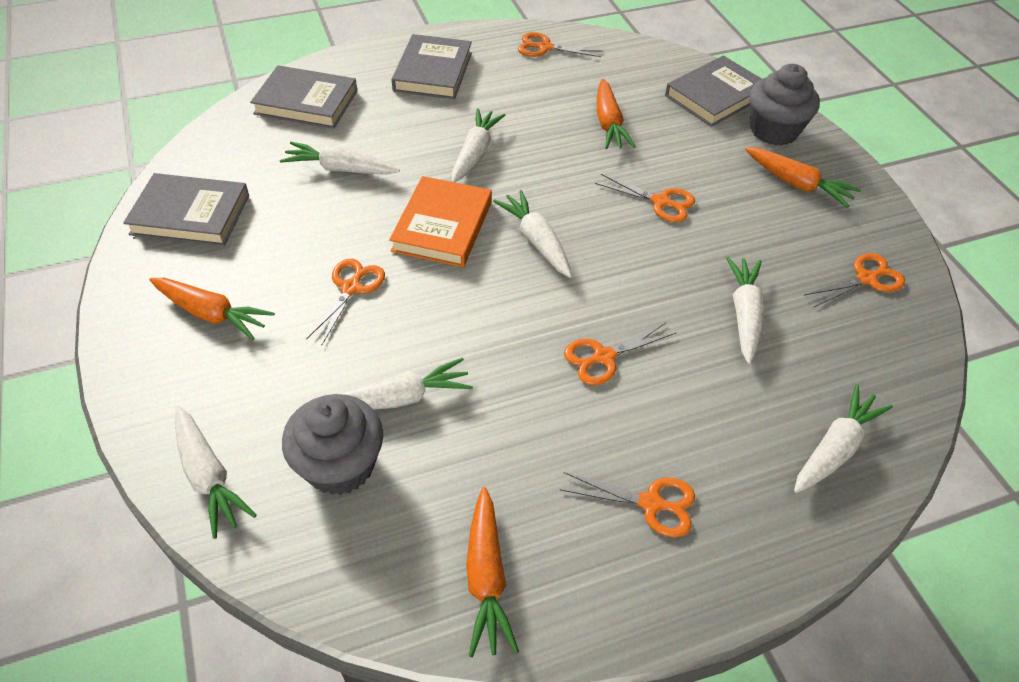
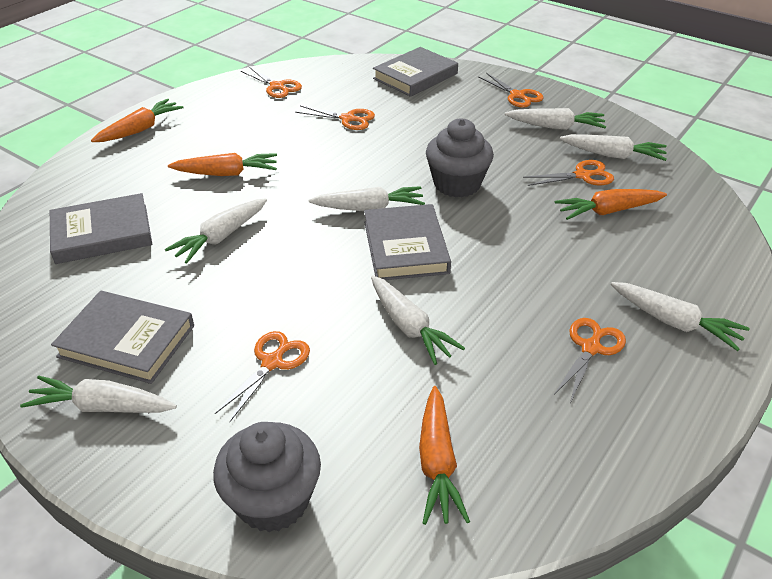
orange book: 1 -> 0

